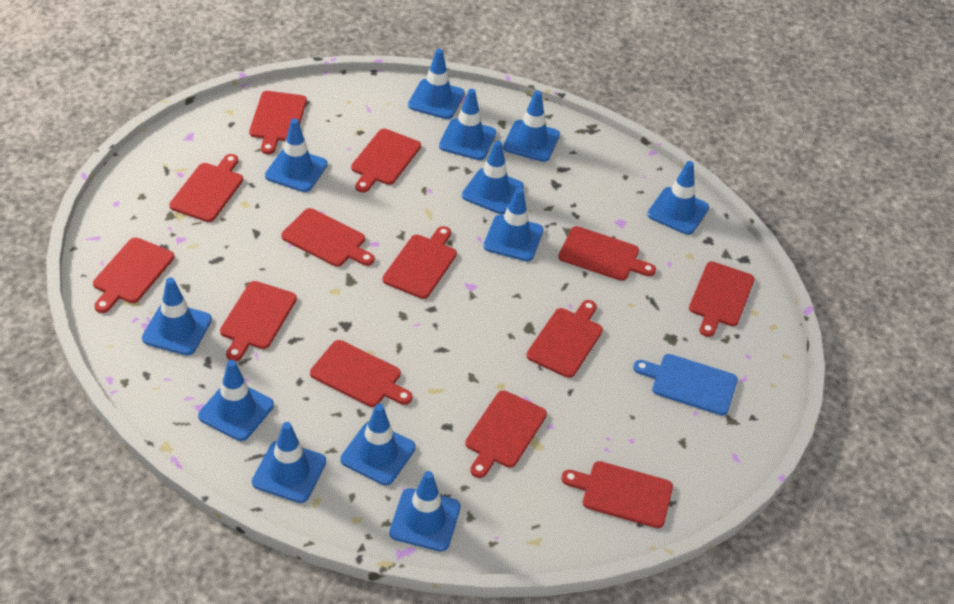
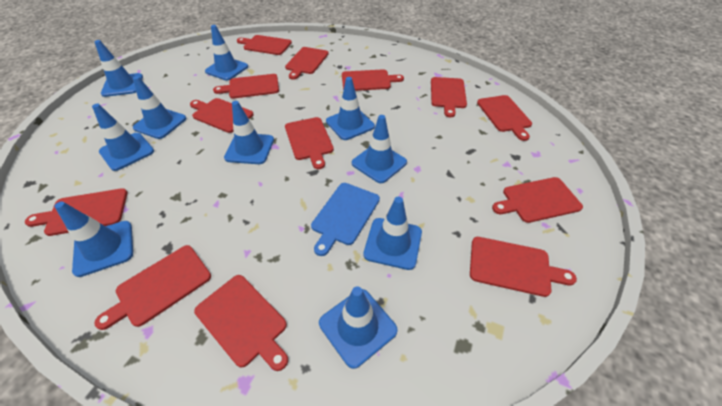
blue traffic cone: 12 -> 10

